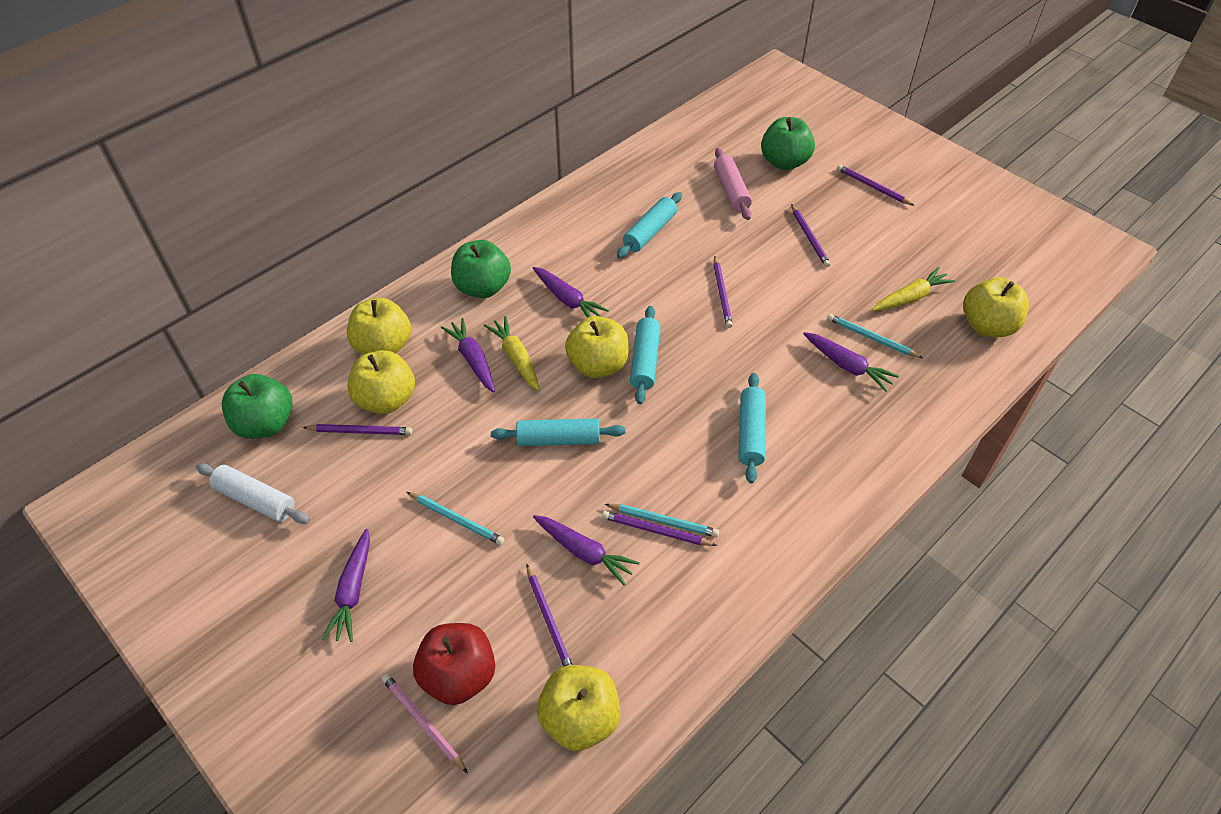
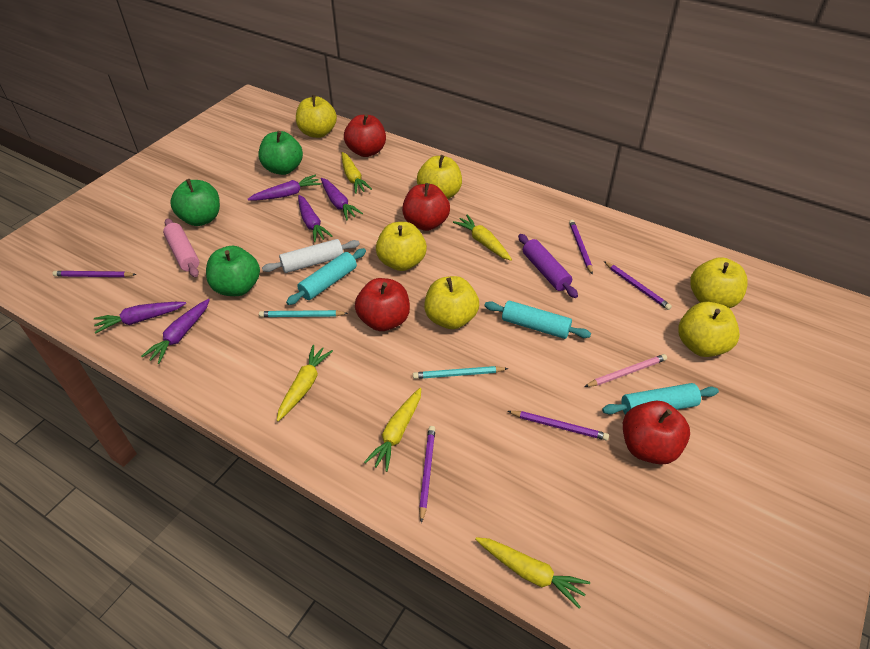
purple pencil: 6 -> 5
purple rolling pin: 0 -> 1
red apple: 1 -> 4
turquoise pencil: 3 -> 2
turquoise rolling pin: 4 -> 3
yellow apple: 5 -> 6
yellow carrot: 2 -> 5

